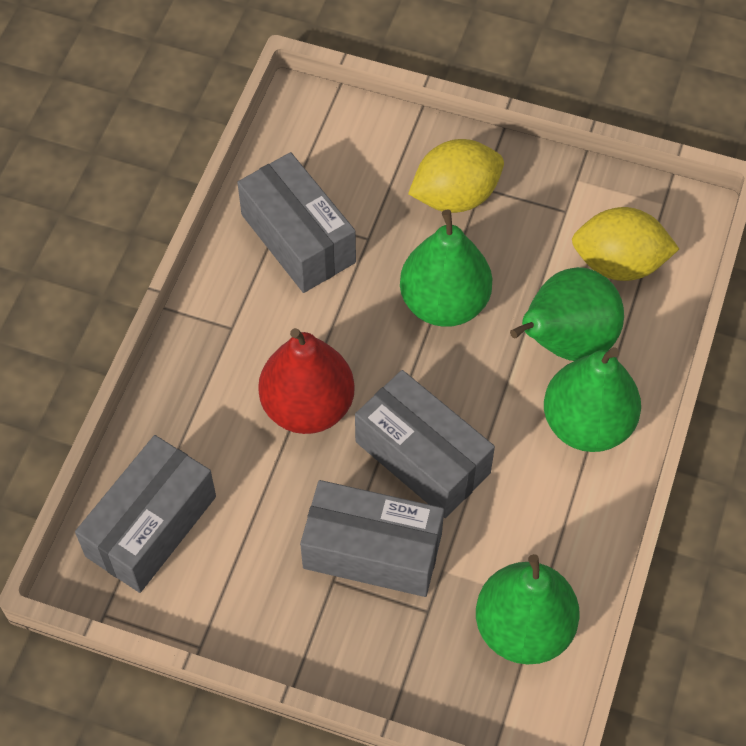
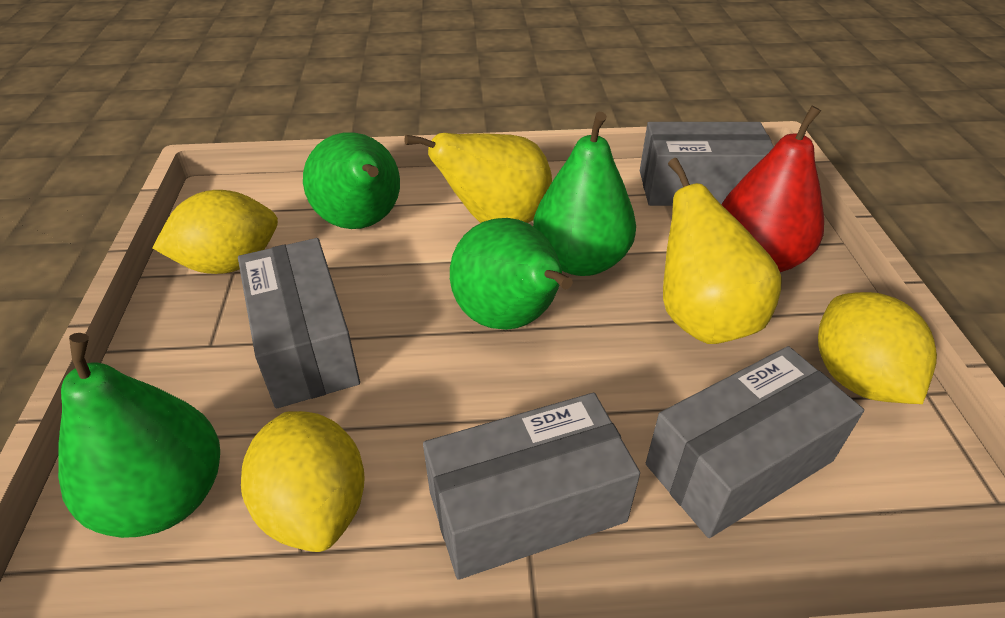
yellow lemon: 2 -> 3
yellow pear: 0 -> 2

